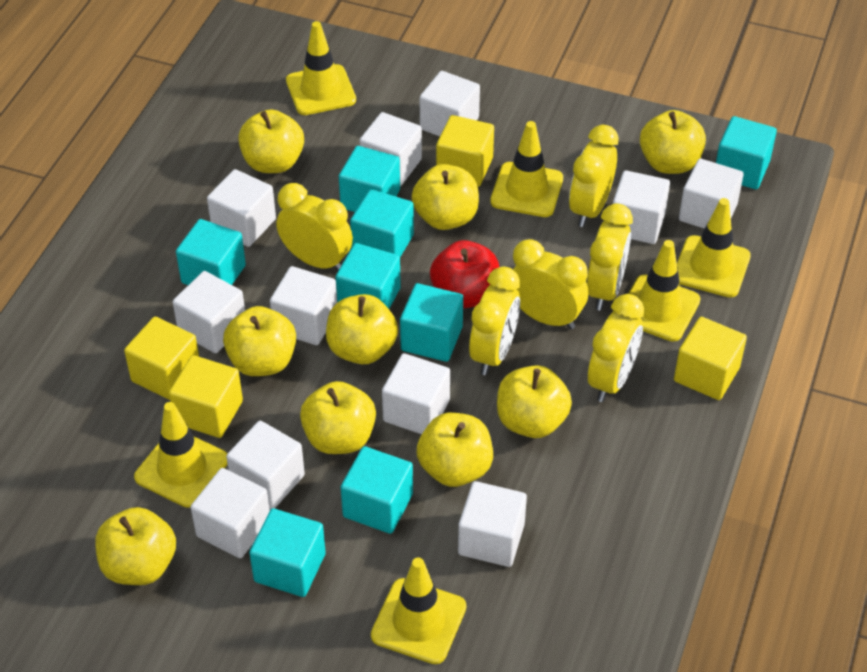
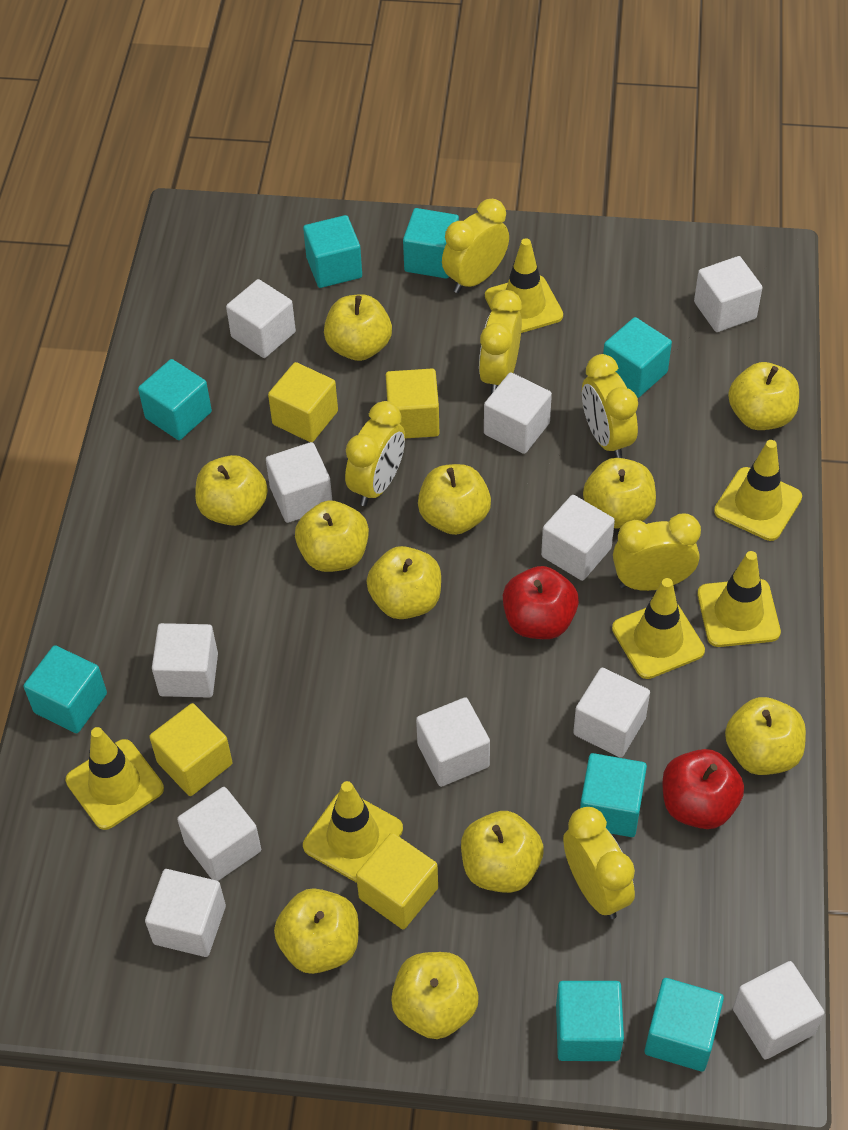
red apple: 1 -> 2
yellow apple: 9 -> 11

